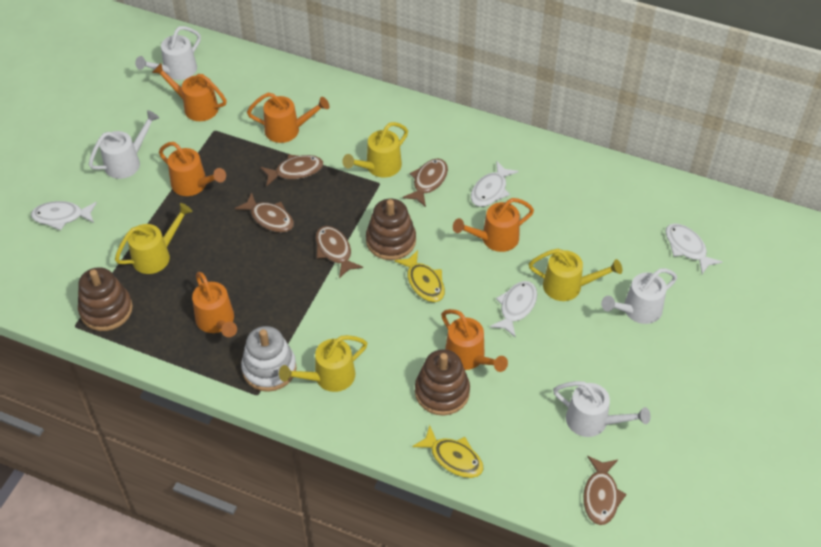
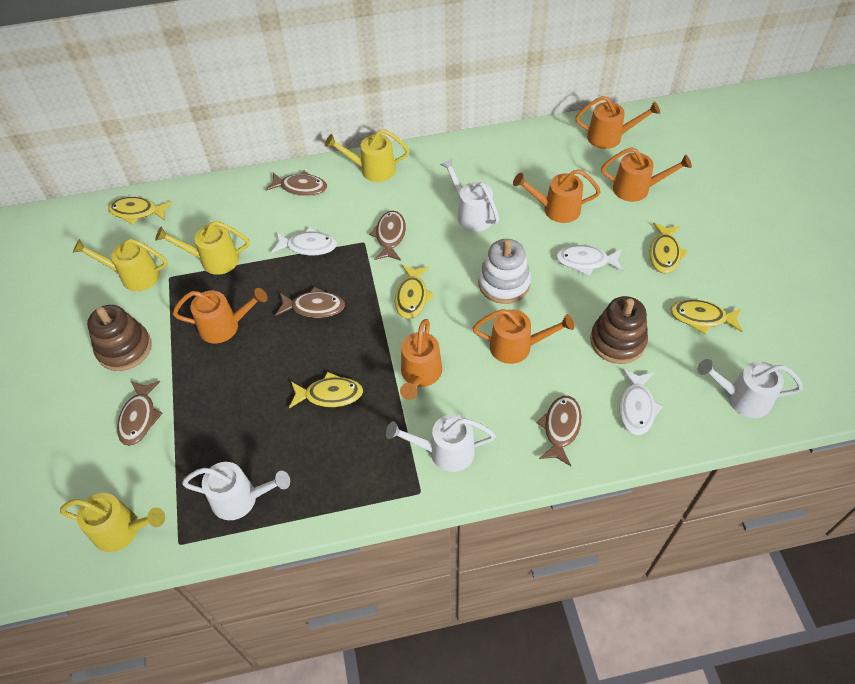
brown stacking toy: 3 -> 2
white fish: 4 -> 3
yellow fish: 2 -> 5

